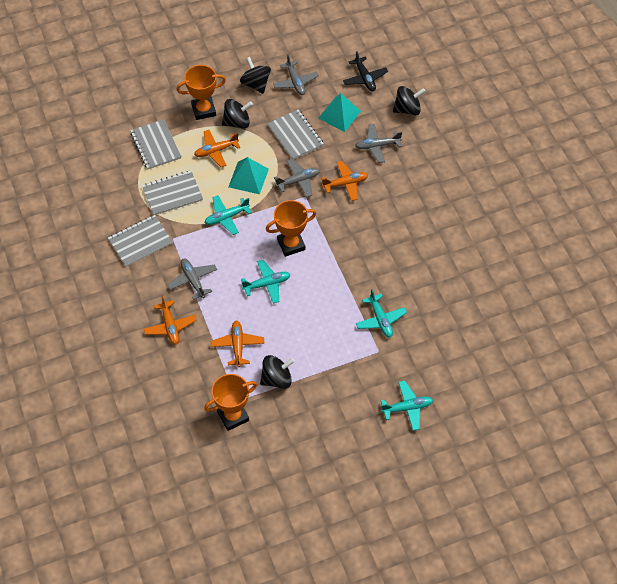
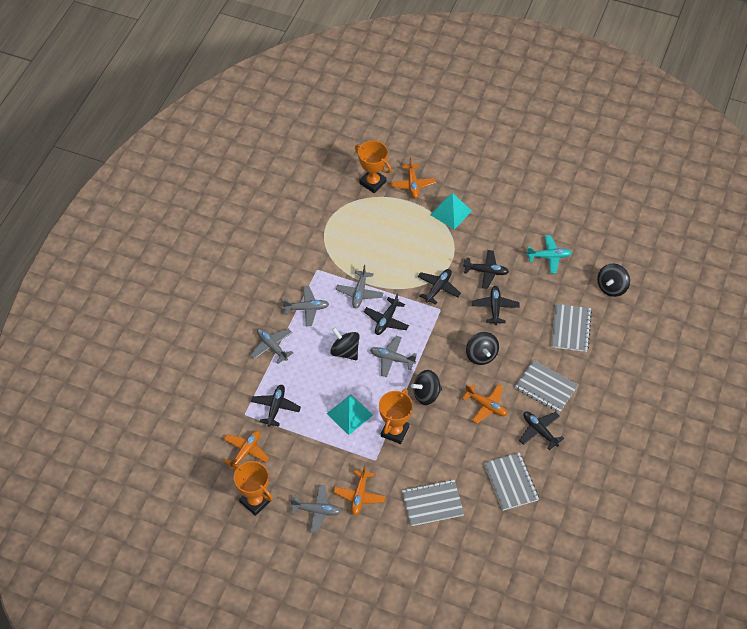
black plane: 1 -> 6
grey plane: 4 -> 5
turquoise plane: 4 -> 1

